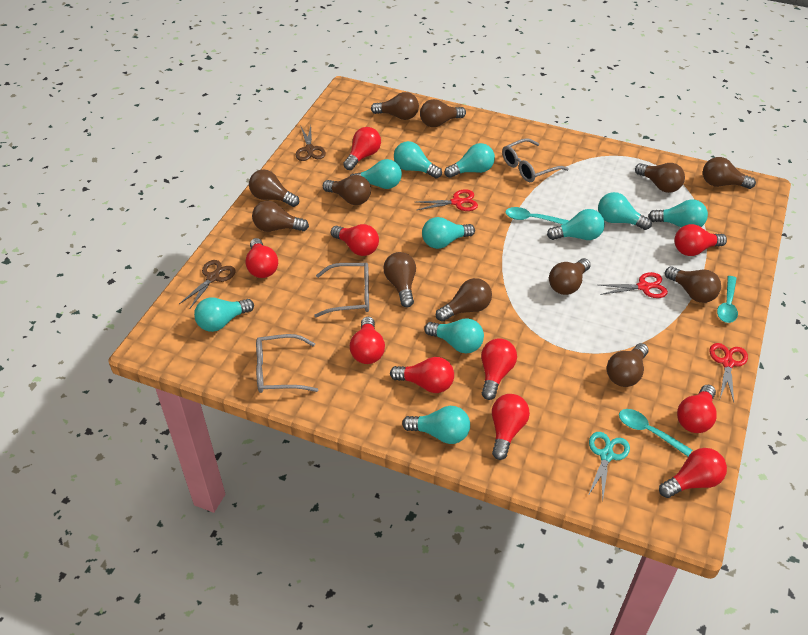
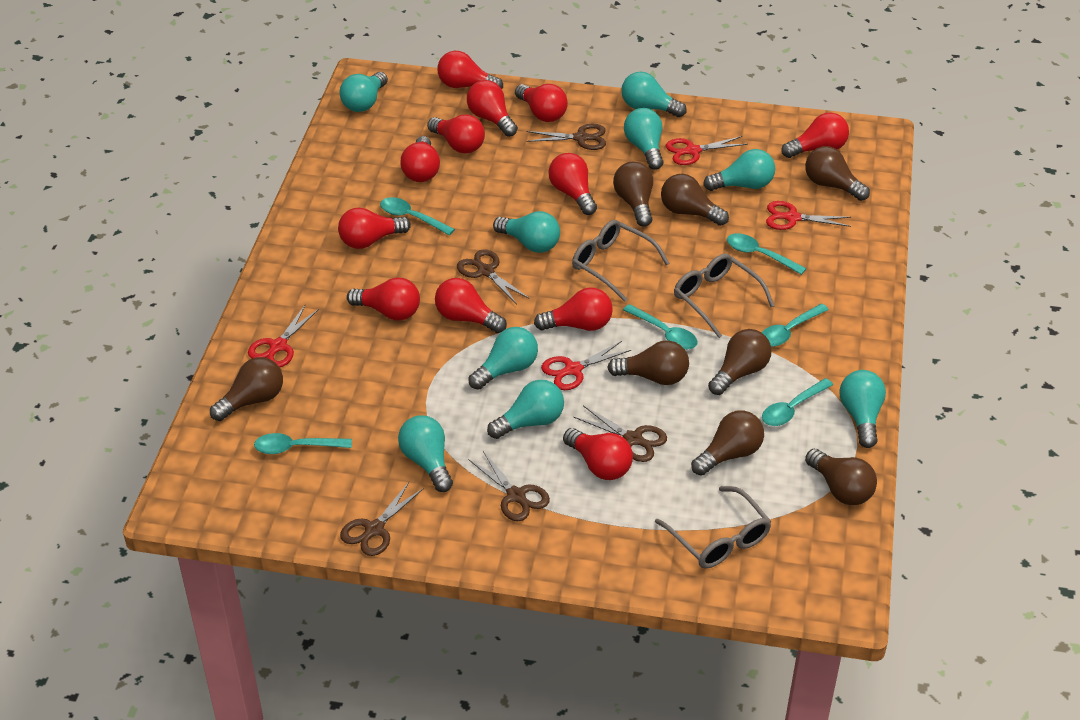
brown light bulb: 12 -> 8
brown scissors: 2 -> 5
red light bulb: 10 -> 12
red scissors: 3 -> 4
turquoise light bulb: 10 -> 9
turquoise scissors: 1 -> 0
turquoise spoon: 3 -> 6

